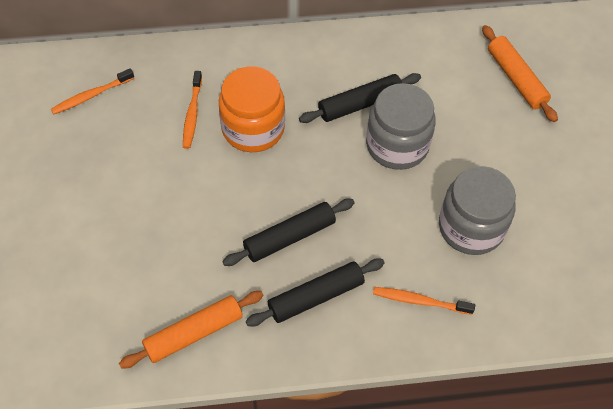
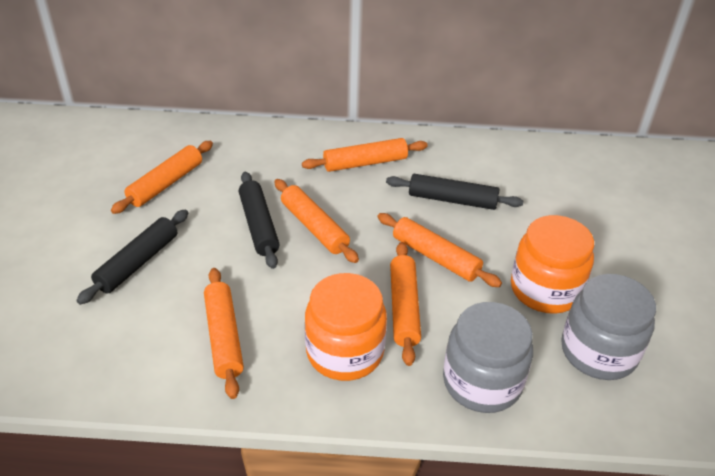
orange jar: 1 -> 2
orange rolling pin: 2 -> 6
orange toothbrush: 3 -> 0

